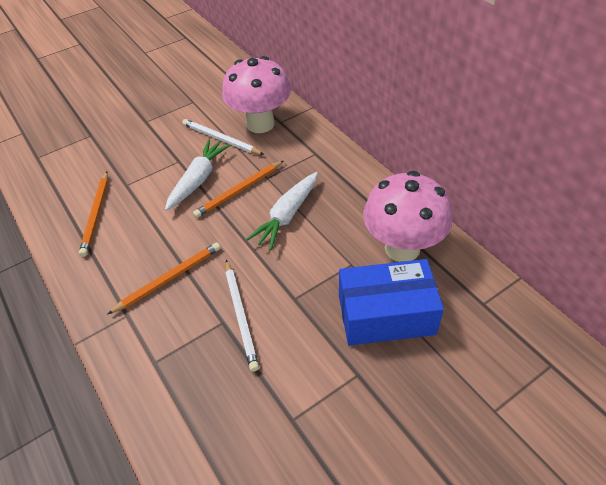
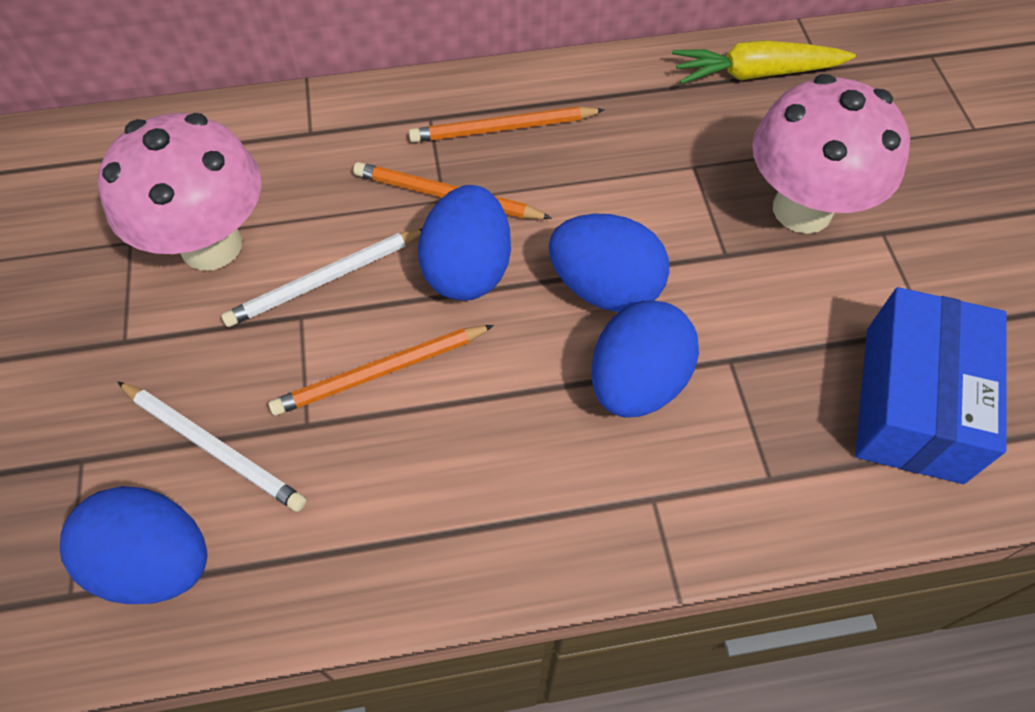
blue egg: 0 -> 4
white carrot: 2 -> 0
yellow carrot: 0 -> 1

